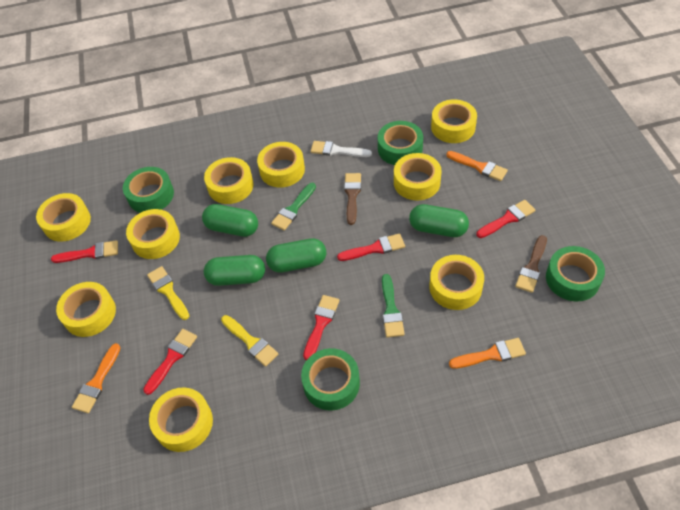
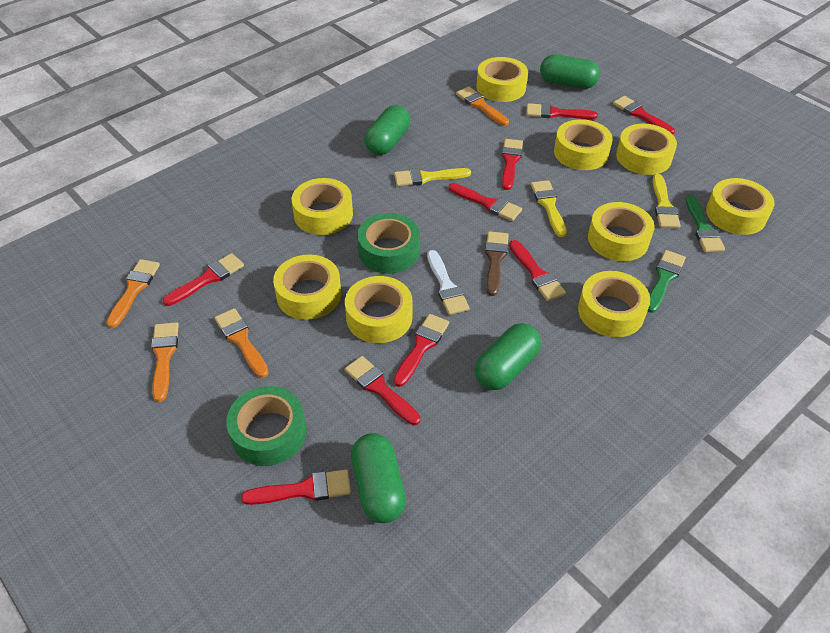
brown brush: 2 -> 1
green tape: 4 -> 2
orange brush: 3 -> 4
red brush: 5 -> 9
yellow brush: 2 -> 3

